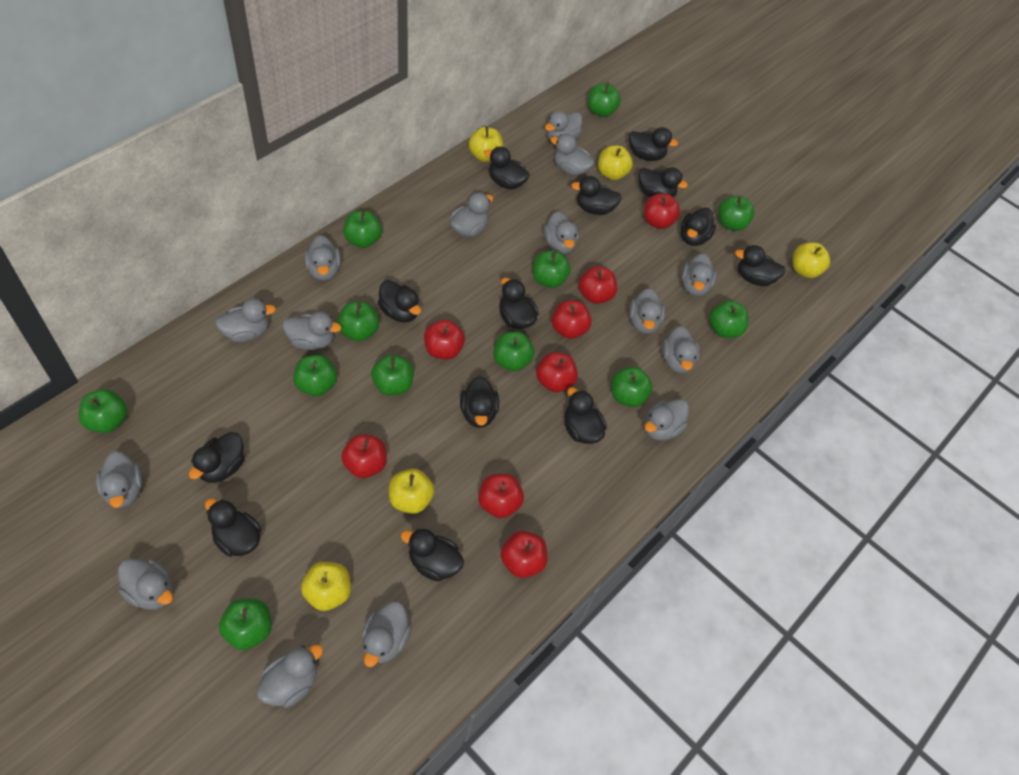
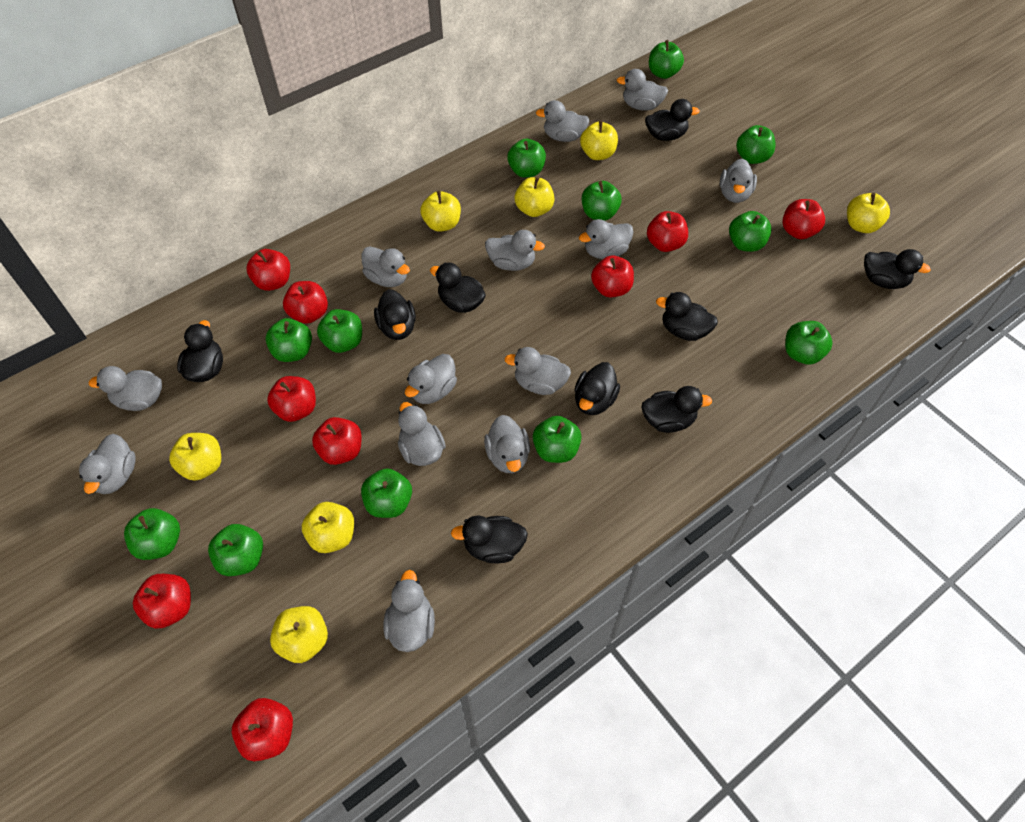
black duck: 13 -> 9
grey duck: 15 -> 13
red apple: 8 -> 9
yellow apple: 5 -> 7

